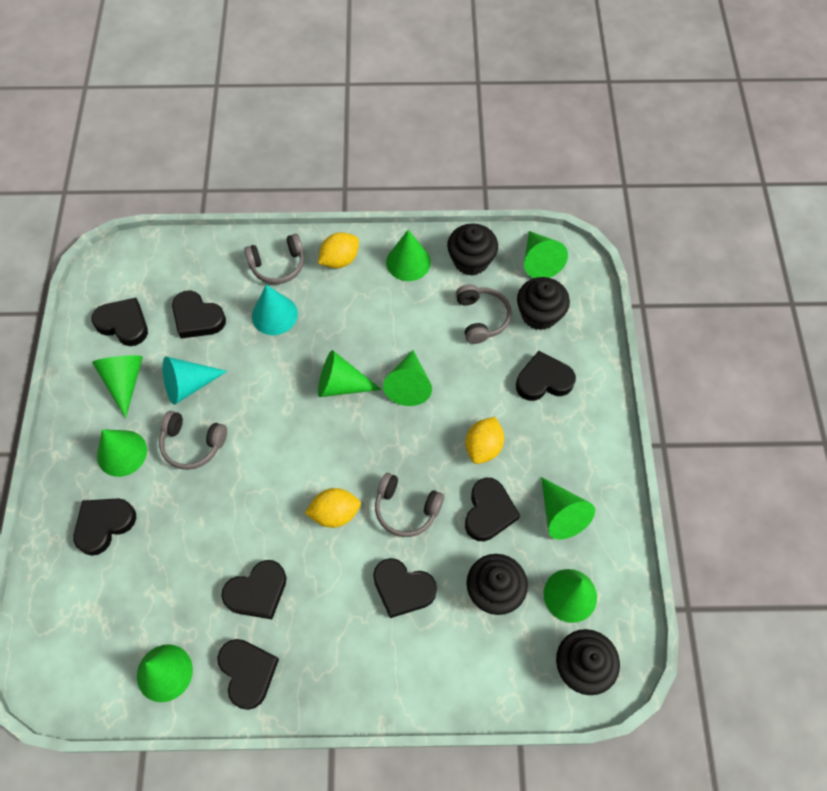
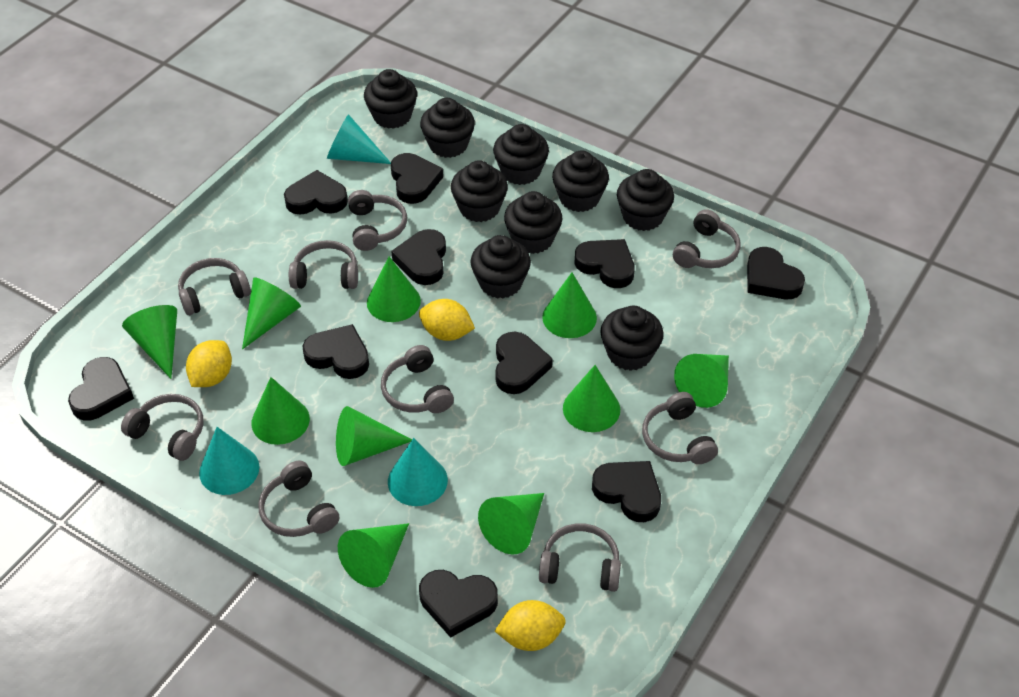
black cupcake: 4 -> 9
black heart: 8 -> 10
green cone: 9 -> 10
grey headphones: 4 -> 9
turquoise cone: 2 -> 3

